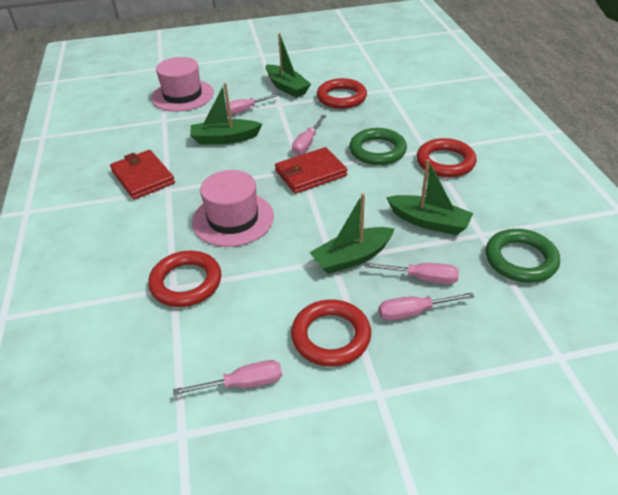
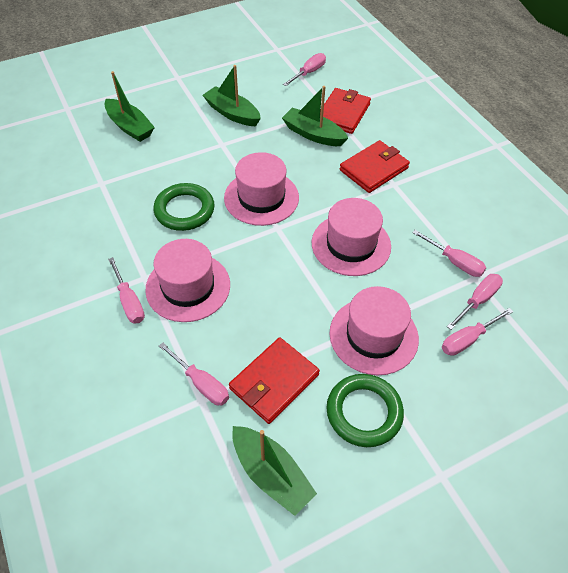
pink hat: 2 -> 4
pink screwdriver: 5 -> 6
red ring: 4 -> 0
red wallet: 2 -> 3

